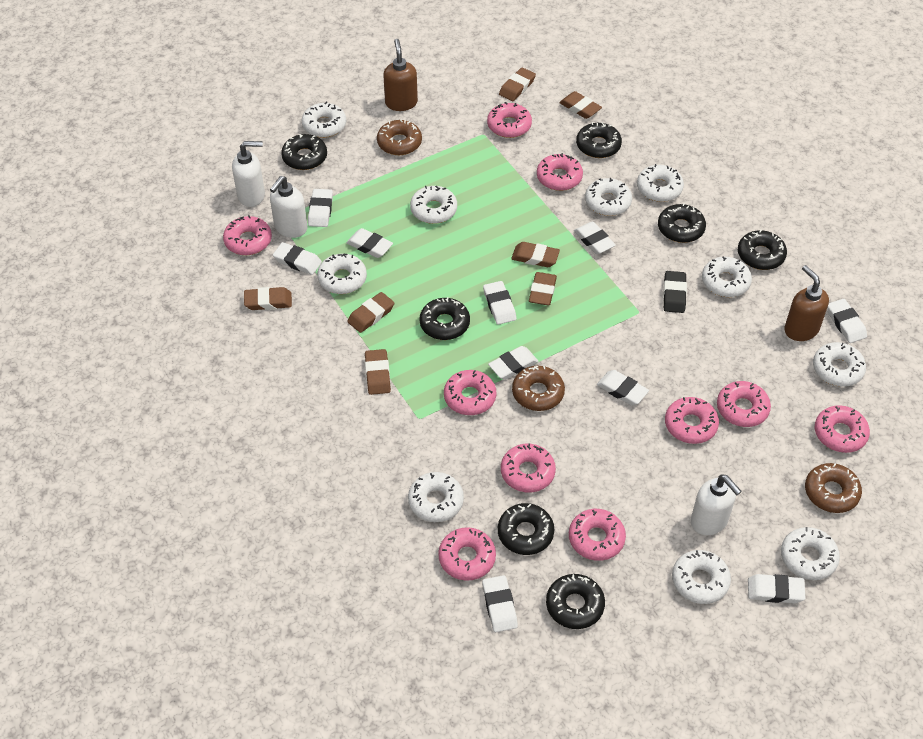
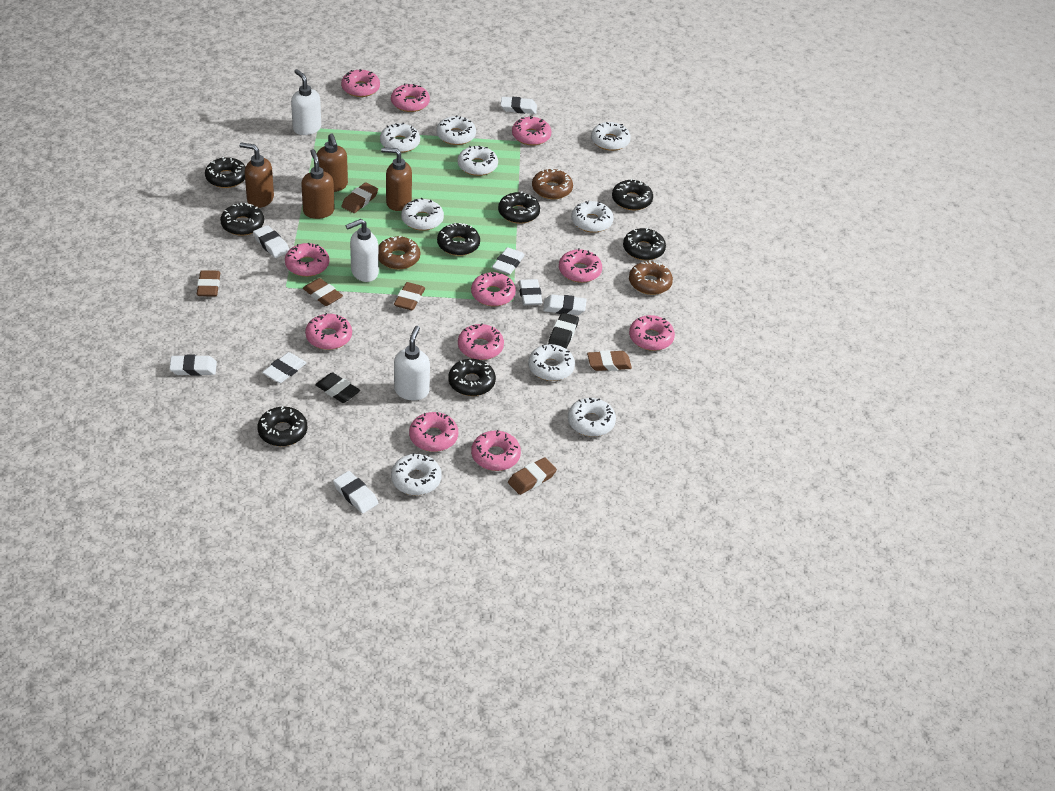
black donut: 7 -> 8
black eraser: 1 -> 2
brown eraser: 7 -> 6
brown soap dispenser: 2 -> 4
pink donut: 10 -> 11
white donut: 10 -> 9
white eraser: 10 -> 8

